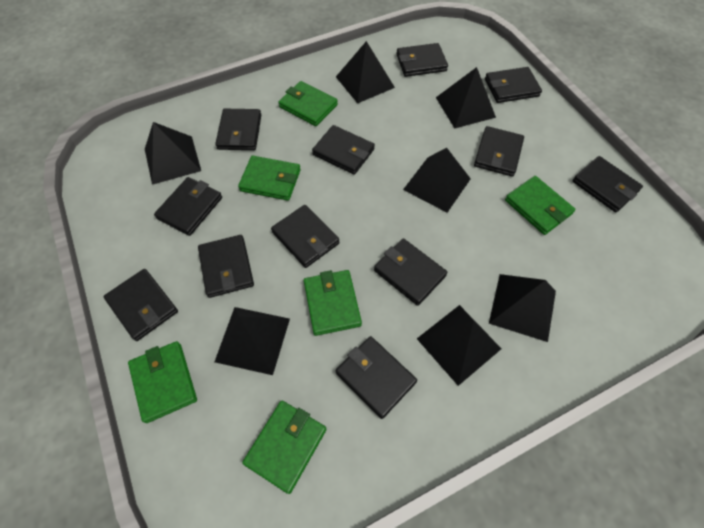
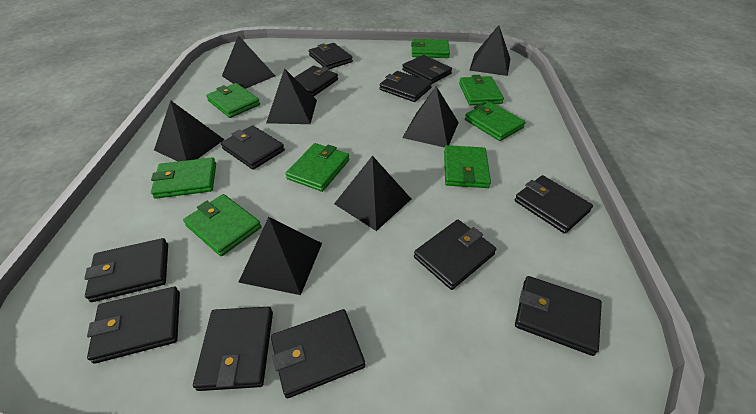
green wallet: 6 -> 8

